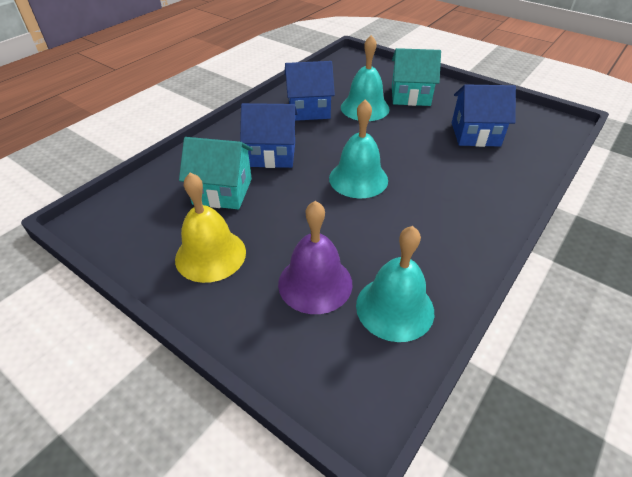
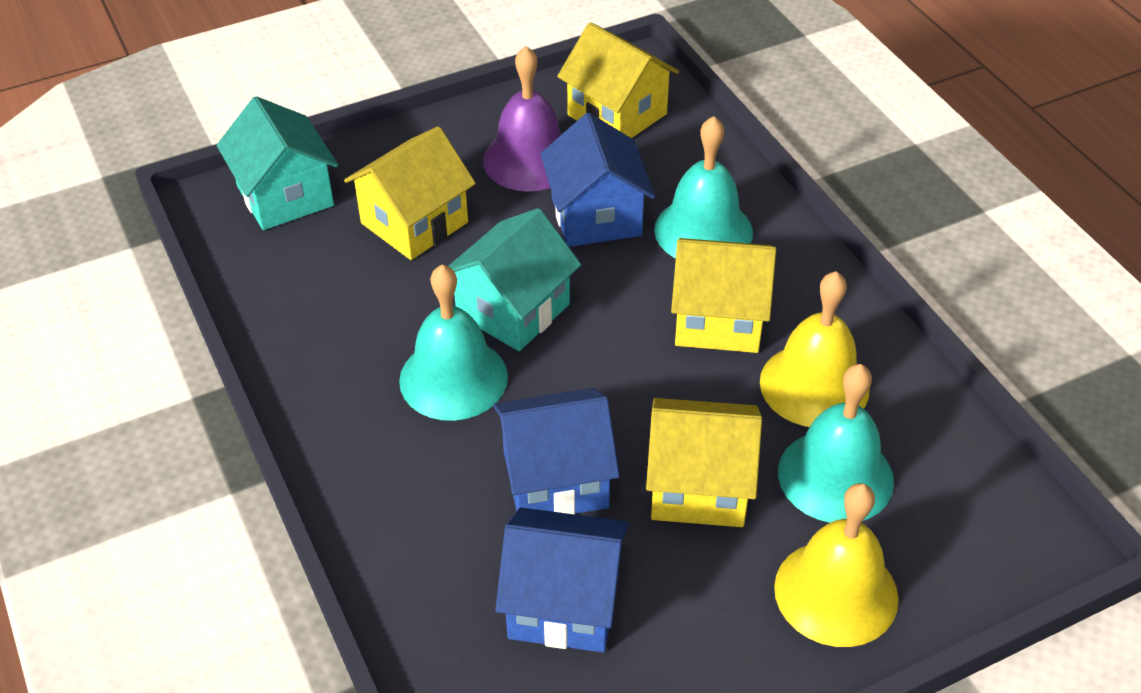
yellow bell: 1 -> 2
yellow house: 0 -> 4

